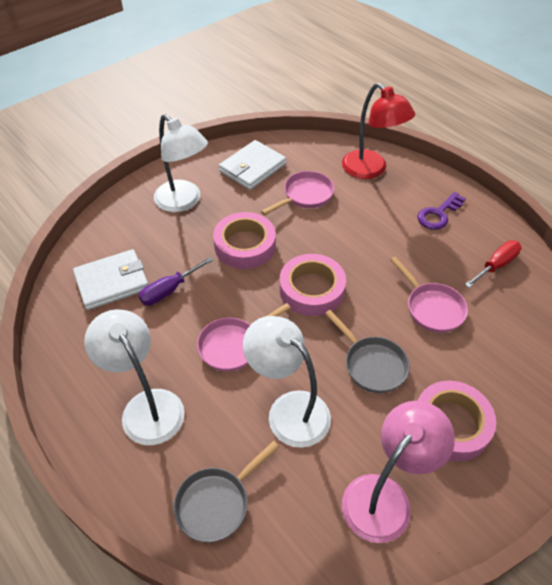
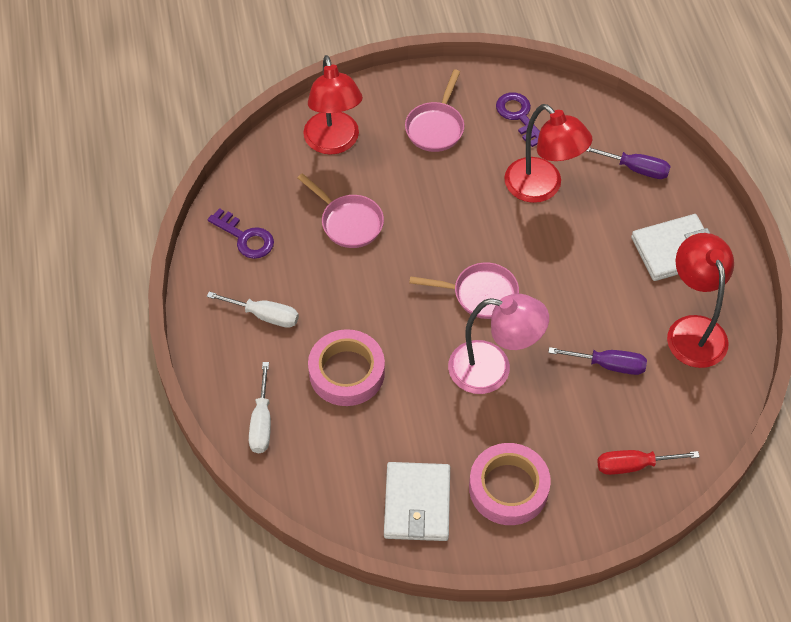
grey pan: 2 -> 0
pink tape: 3 -> 2
purple key: 1 -> 2
purple screwdriver: 1 -> 2
red lamp: 1 -> 3
white lamp: 3 -> 0
white screwdriver: 0 -> 2

